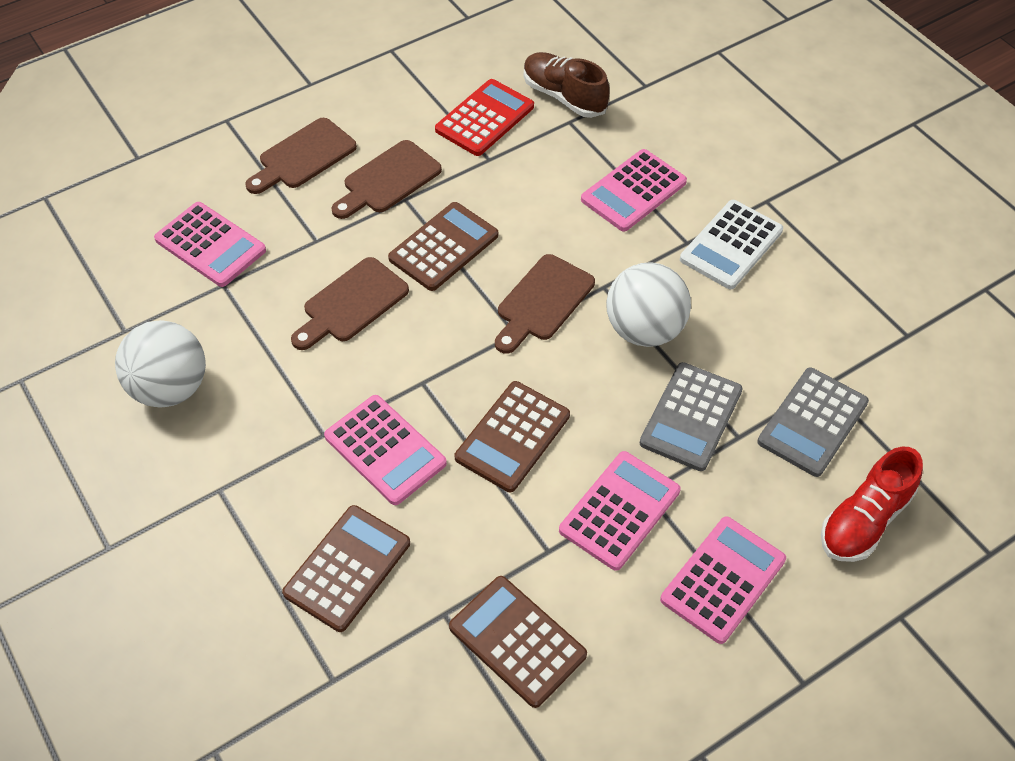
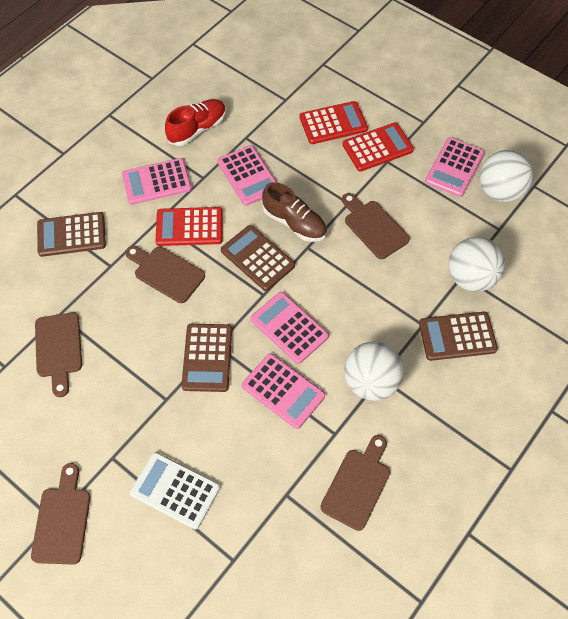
brown cutting board: 4 -> 5
grey calculator: 2 -> 0
red calculator: 1 -> 3
white ball: 2 -> 3

